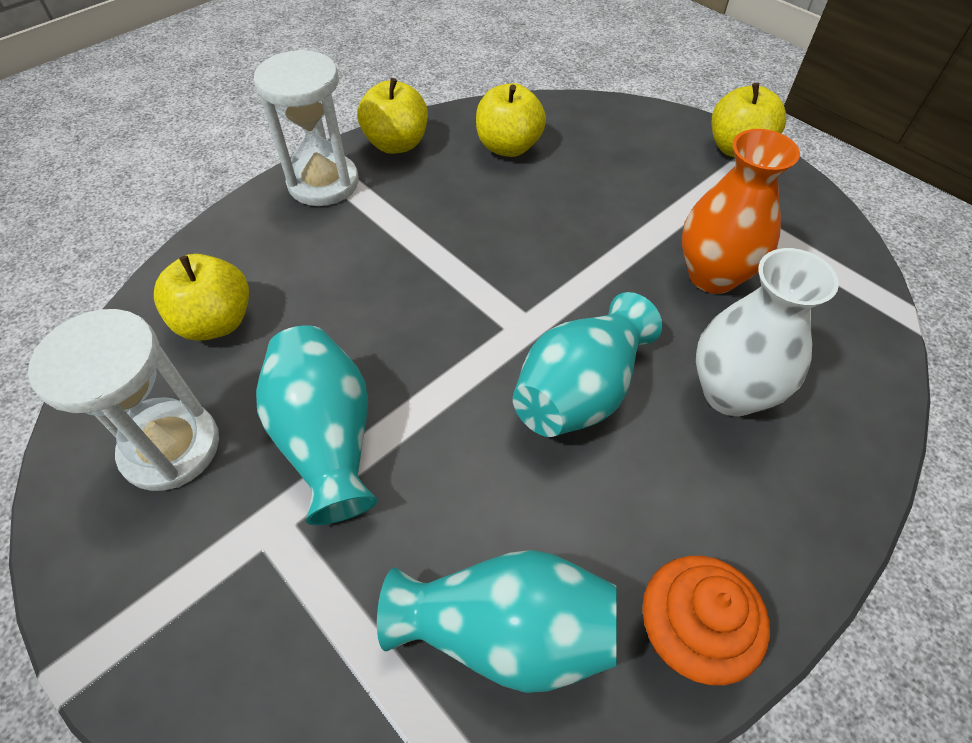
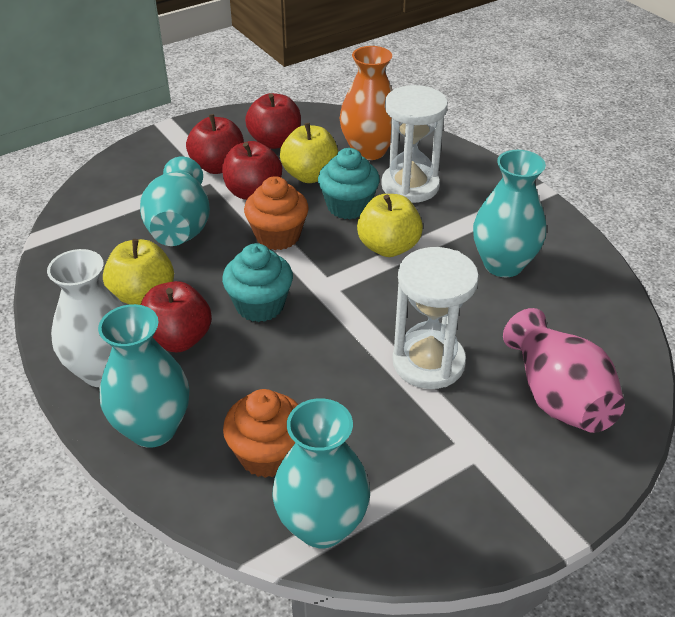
orange cupcake: 1 -> 2
pink vase: 0 -> 1
red apple: 0 -> 4
turquoise cupcake: 0 -> 2
turquoise vase: 3 -> 4
yellow apple: 4 -> 3

